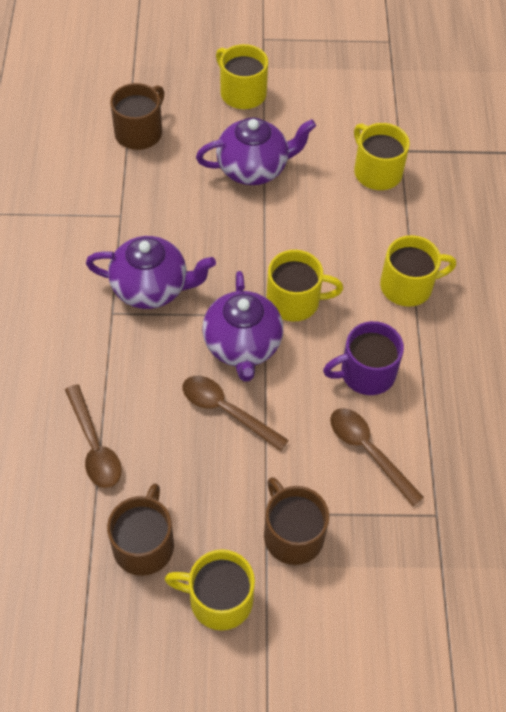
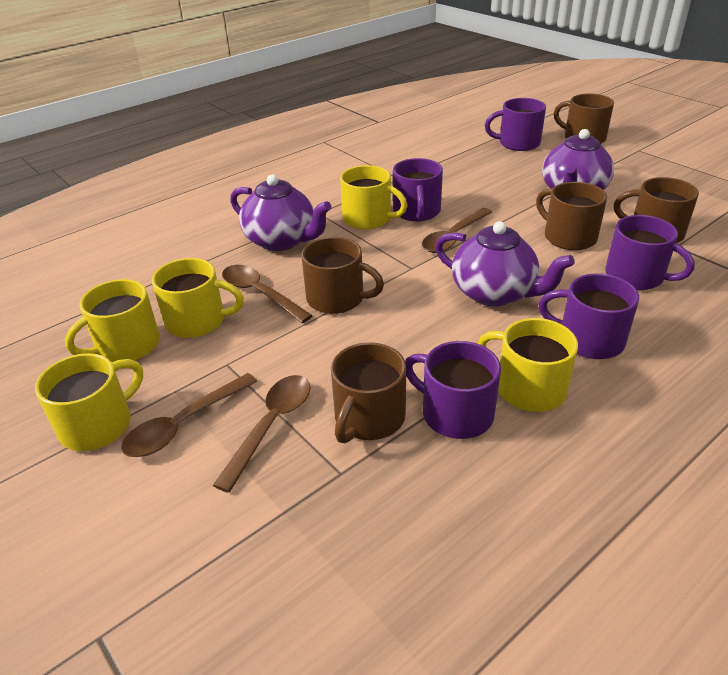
brown mug: 3 -> 5
brown spoon: 3 -> 4
purple mug: 1 -> 5

